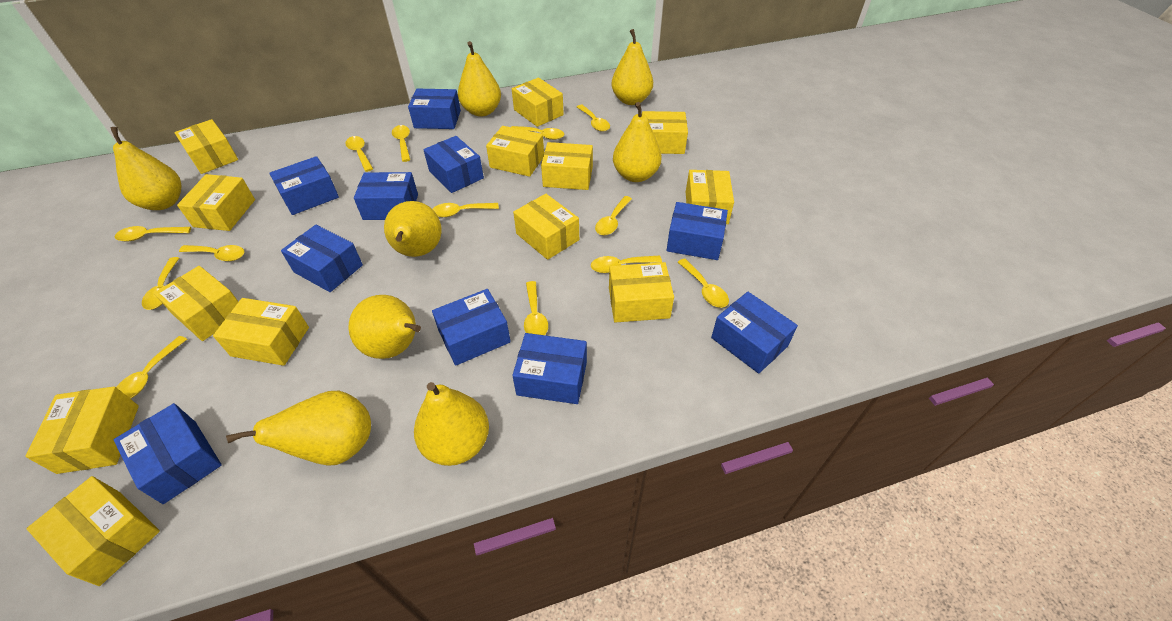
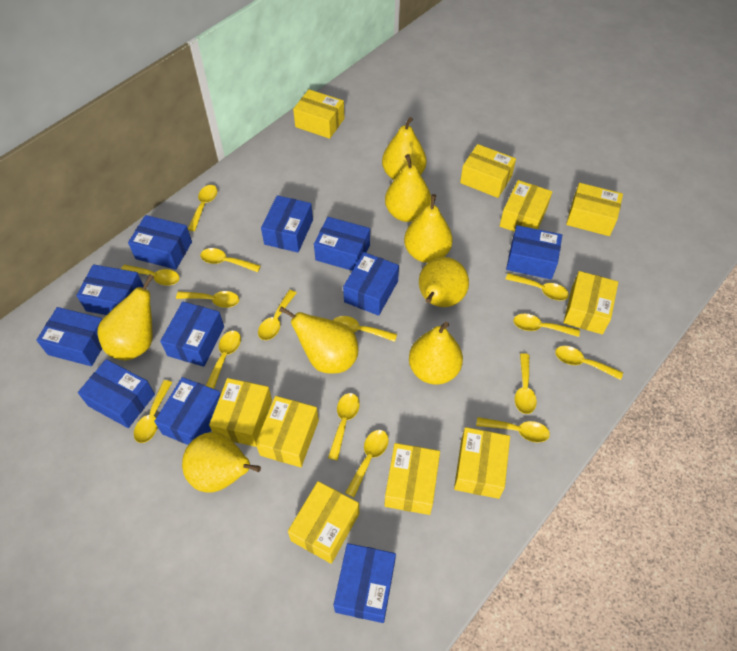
blue box: 10 -> 11
yellow box: 13 -> 10
yellow spoon: 13 -> 15

